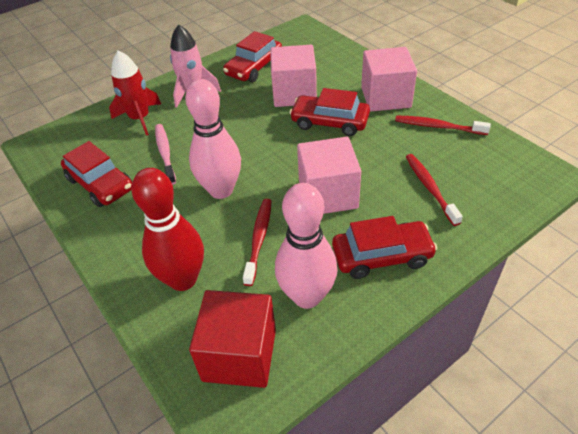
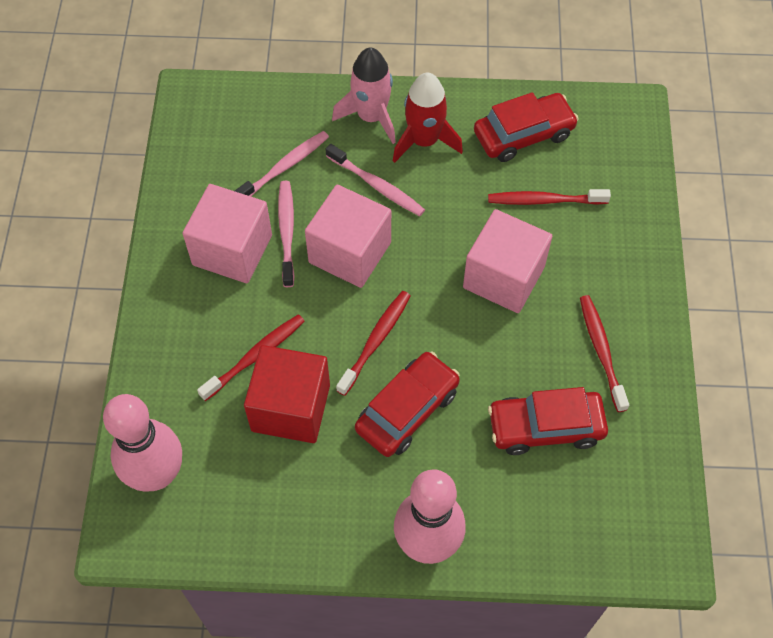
pink toothbrush: 1 -> 3
red bowling pin: 1 -> 0
red car: 4 -> 3
red toothbrush: 3 -> 4

